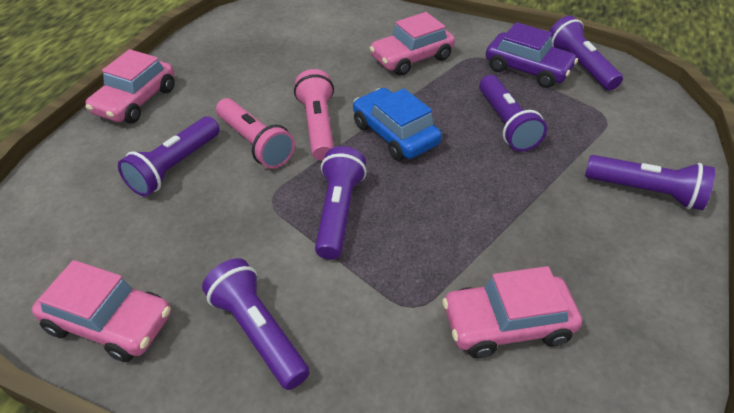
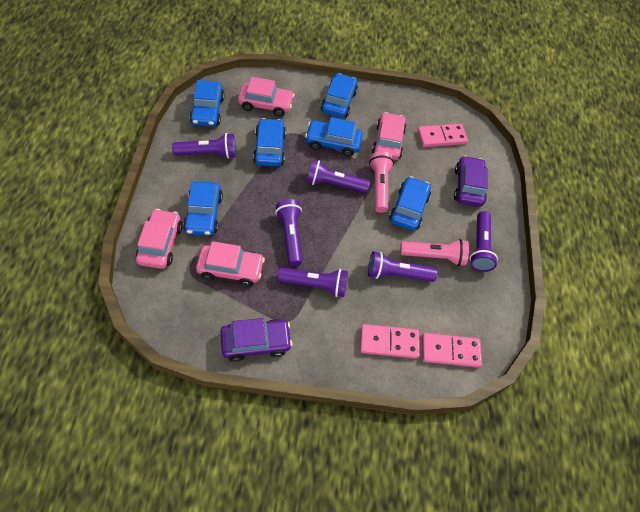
blue car: 1 -> 6
pink domino: 0 -> 3
purple car: 1 -> 2

